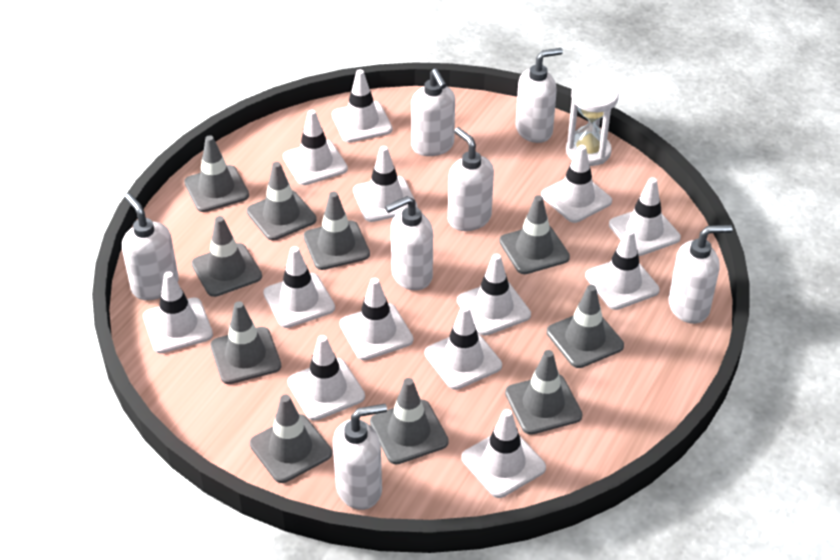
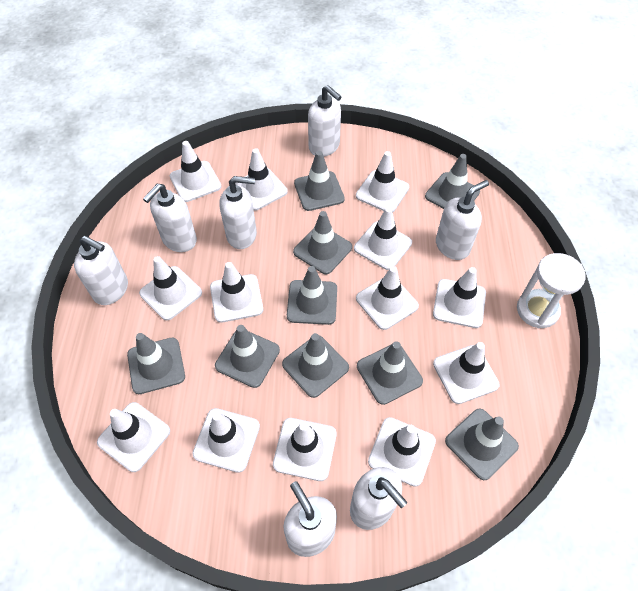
grey traffic cone: 10 -> 9

